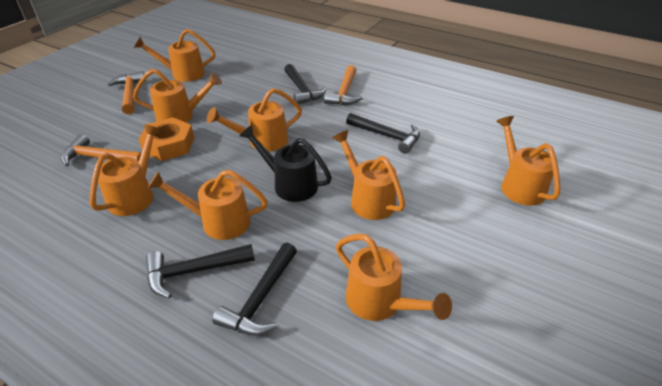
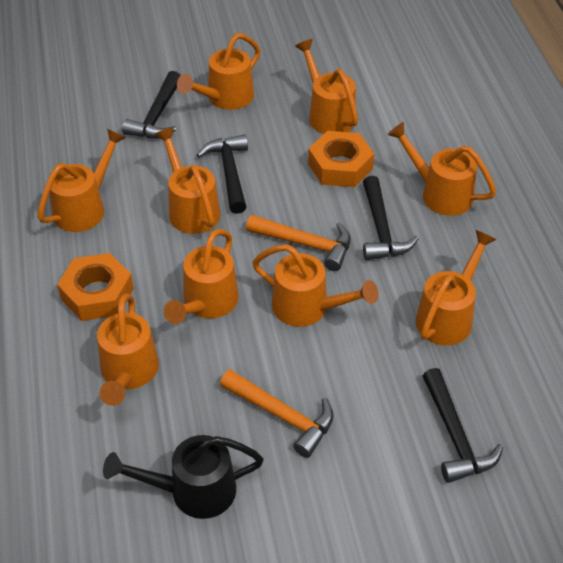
orange hammer: 3 -> 2
orange nut: 1 -> 2
orange watering can: 8 -> 9

